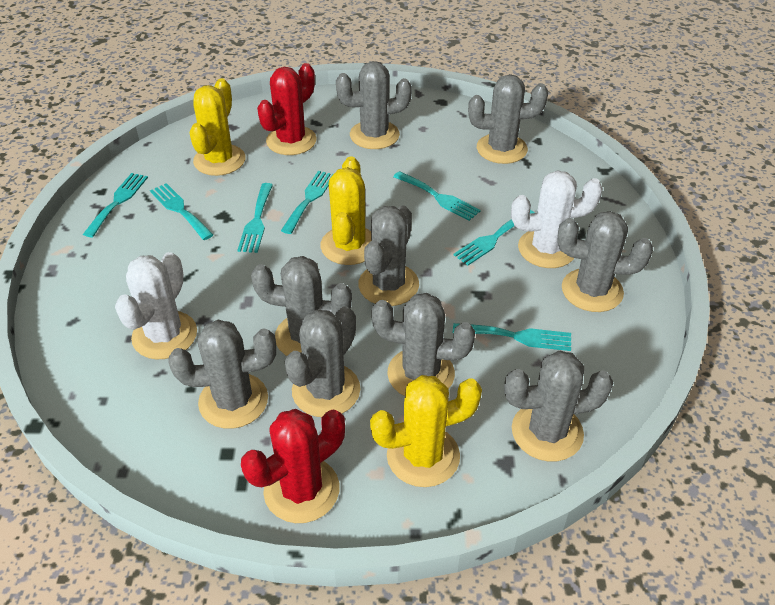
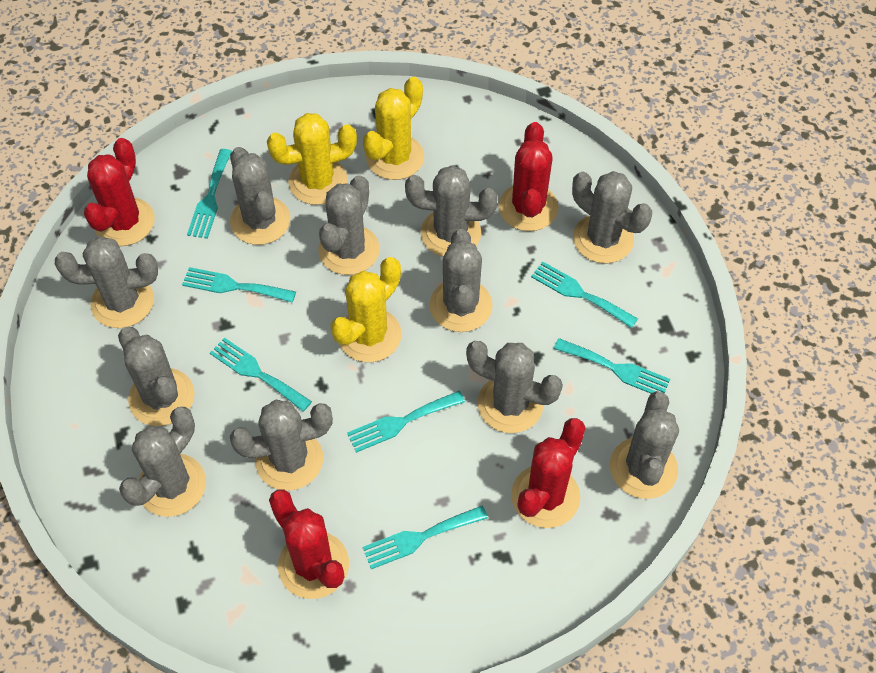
grey cactus: 9 -> 11
red cactus: 2 -> 4
white cactus: 2 -> 0

